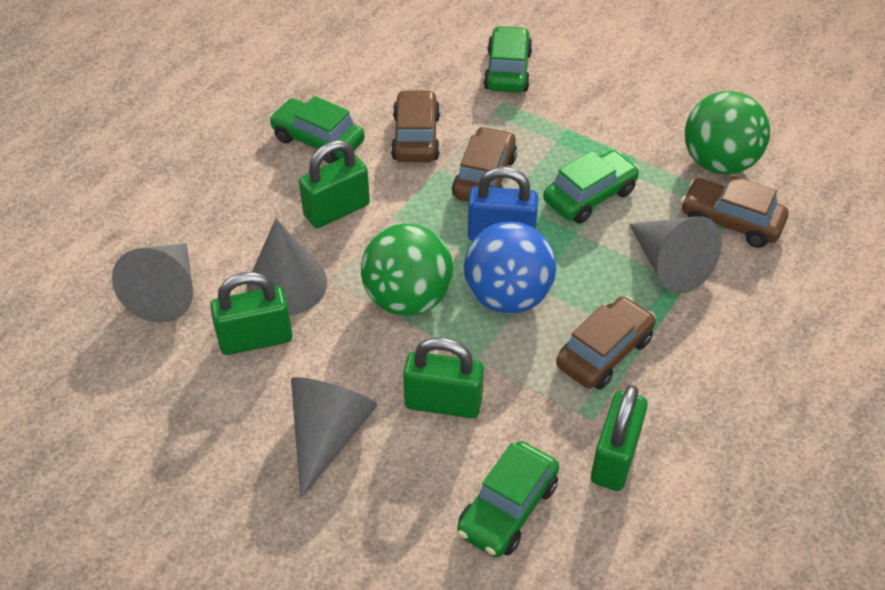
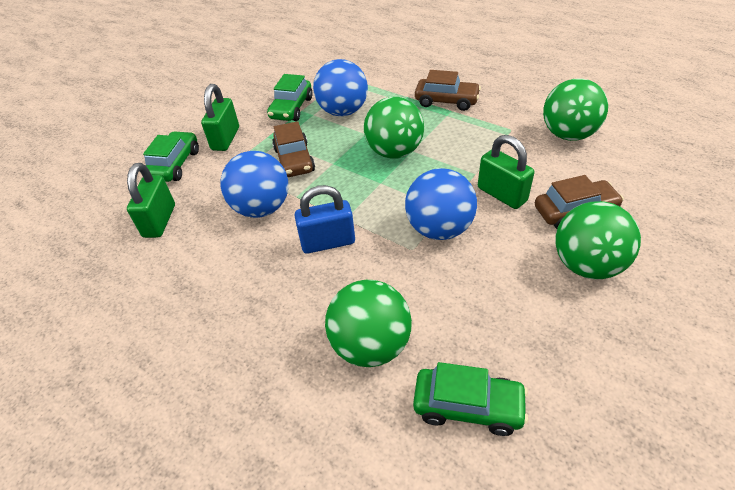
blue ball: 1 -> 3
brown car: 4 -> 3
green ball: 2 -> 4
green car: 4 -> 3
green padlock: 4 -> 3
grey cone: 4 -> 0

